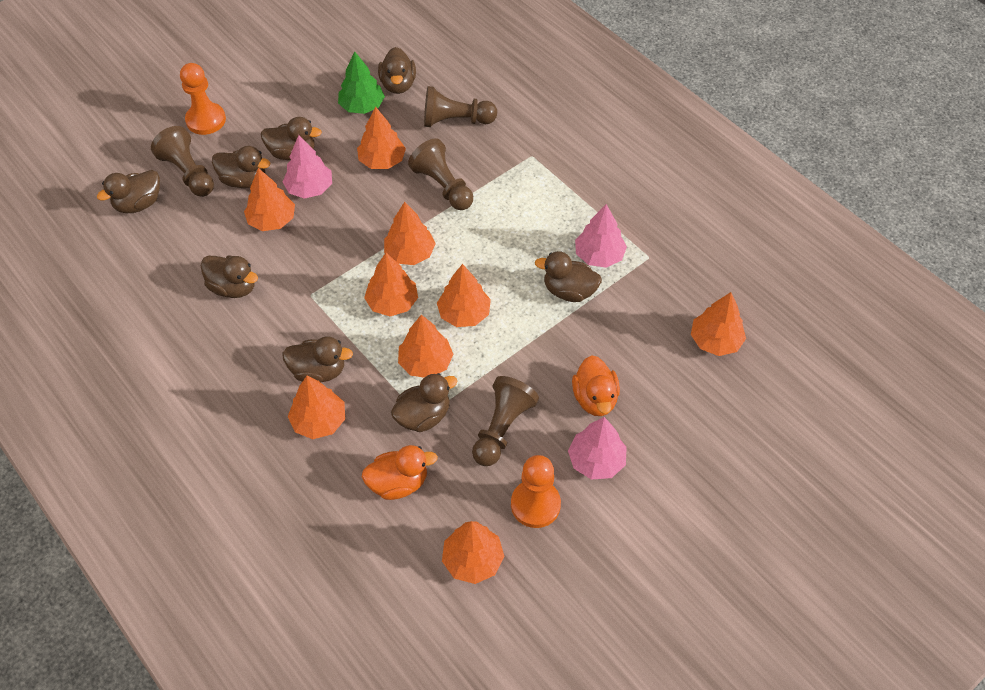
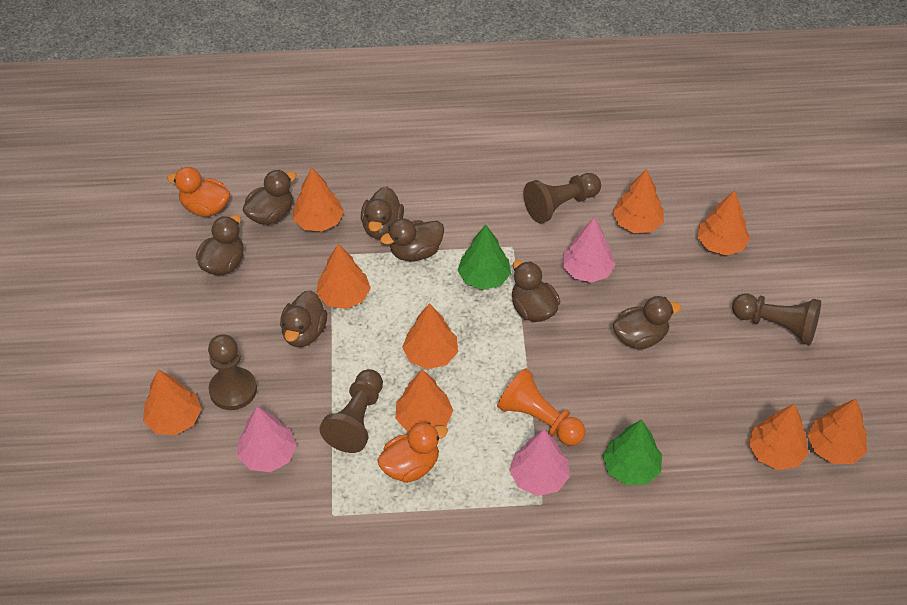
brown duck: 8 -> 7
green tree: 1 -> 2
orange pawn: 2 -> 1

